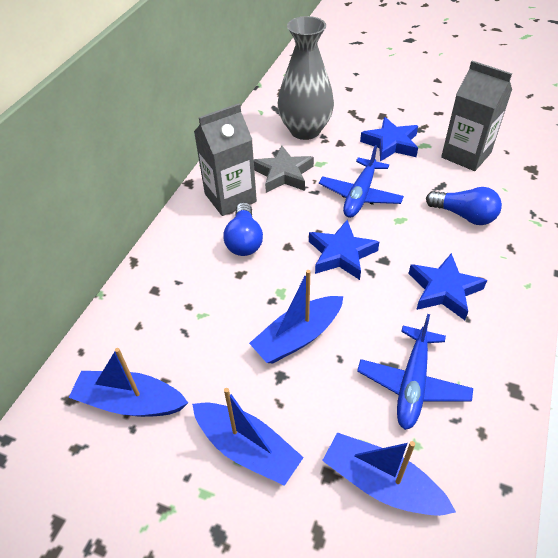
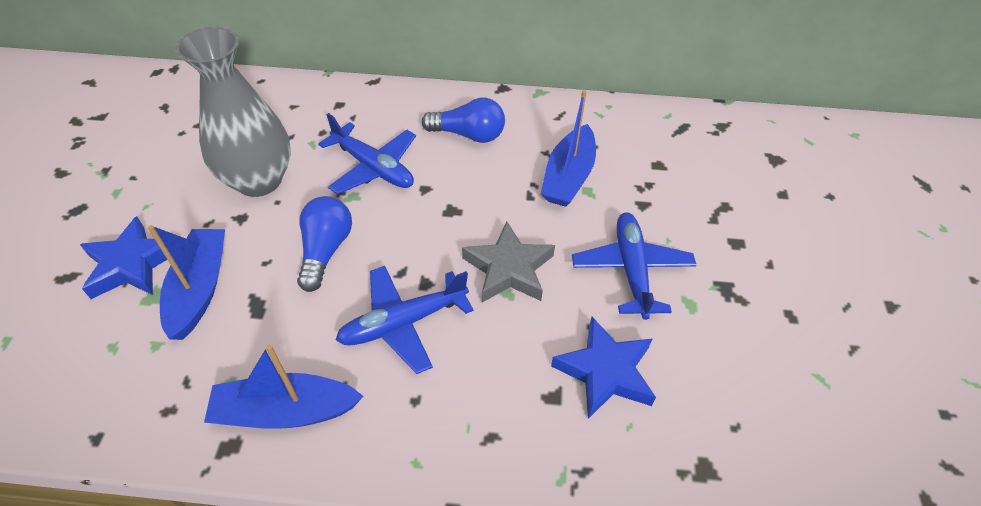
blue boat: 4 -> 3
blue plane: 2 -> 3
blue star: 3 -> 2
grey carton: 2 -> 0

